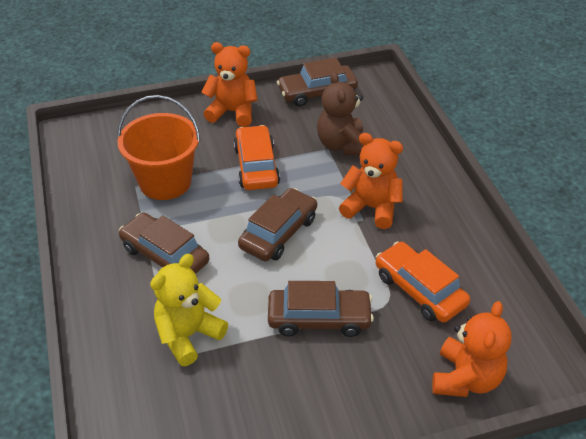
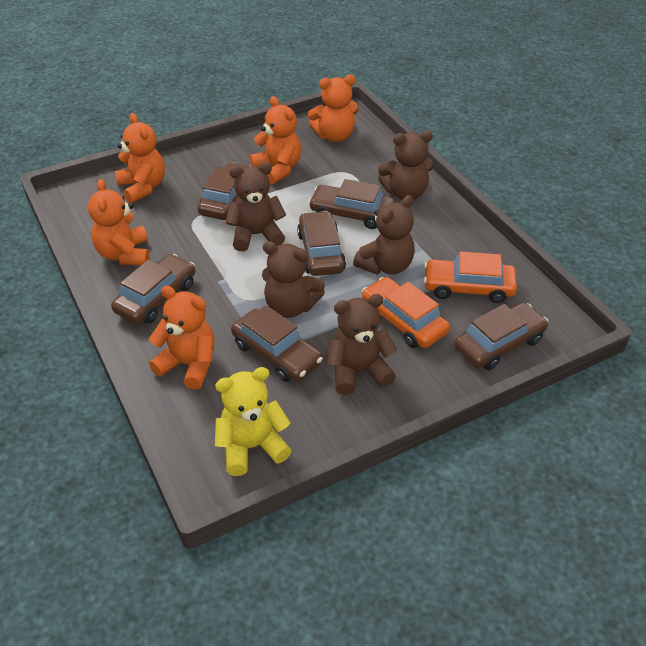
brown car: 4 -> 6
brown teddy bear: 1 -> 5
orange bucket: 1 -> 0
orange teddy bear: 3 -> 5

